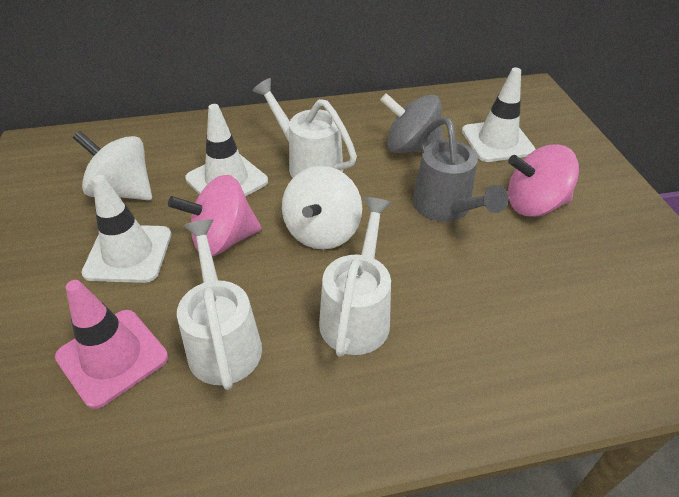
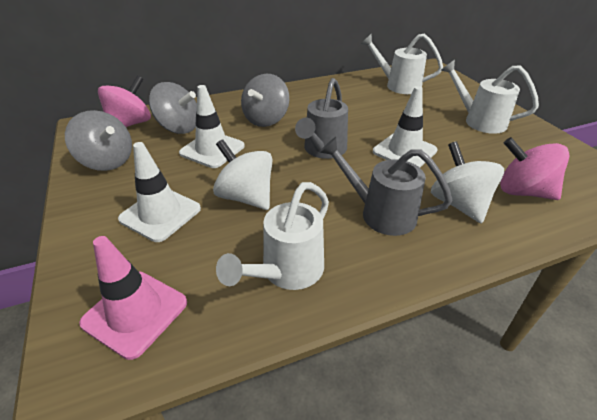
grey spinning top: 1 -> 3
grey watering can: 1 -> 2

